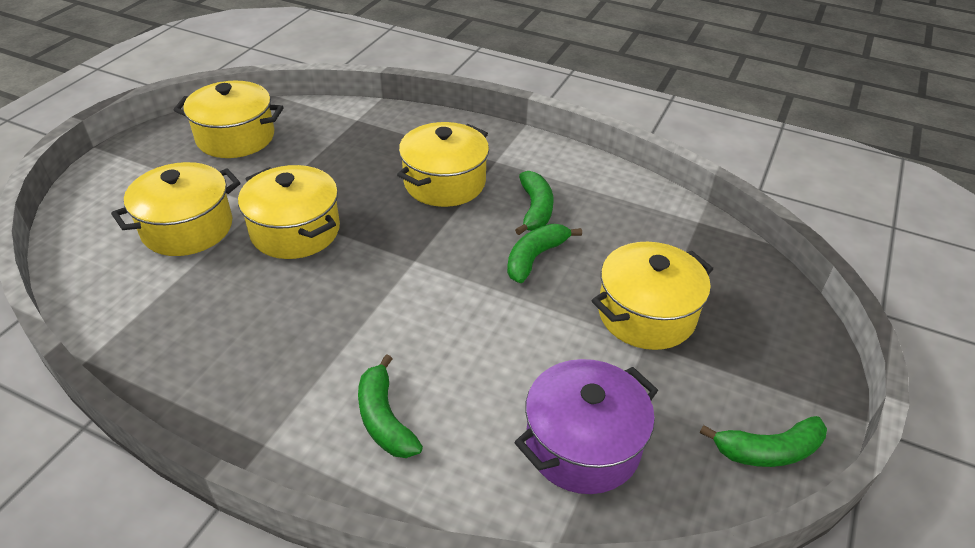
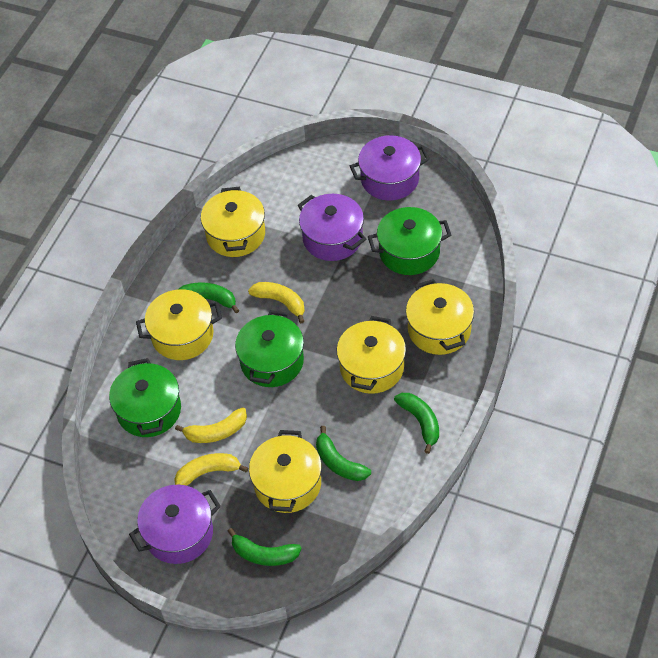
green pot: 0 -> 3
purple pot: 1 -> 3
yellow banana: 0 -> 3

